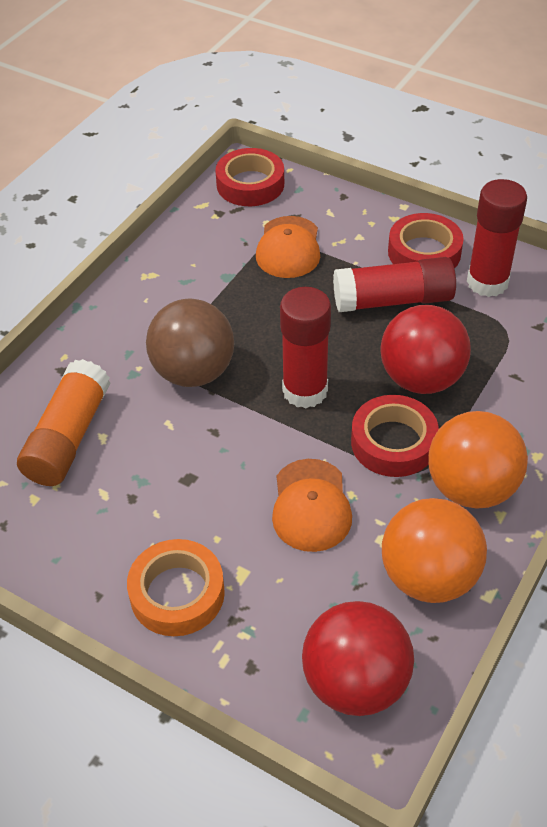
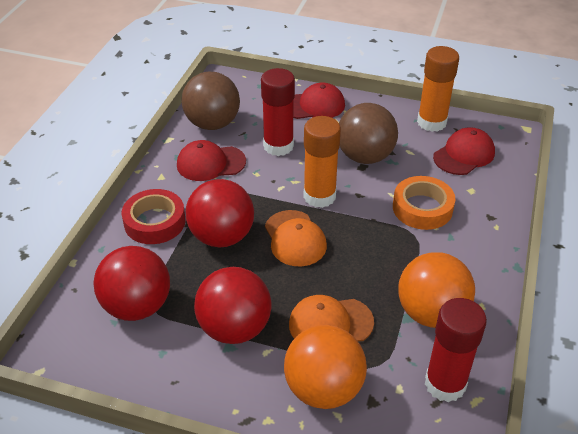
brown ball: 1 -> 2
orange glue stick: 1 -> 2
red ball: 2 -> 3
red cap: 0 -> 3
red glue stick: 3 -> 2
red tape: 3 -> 1

